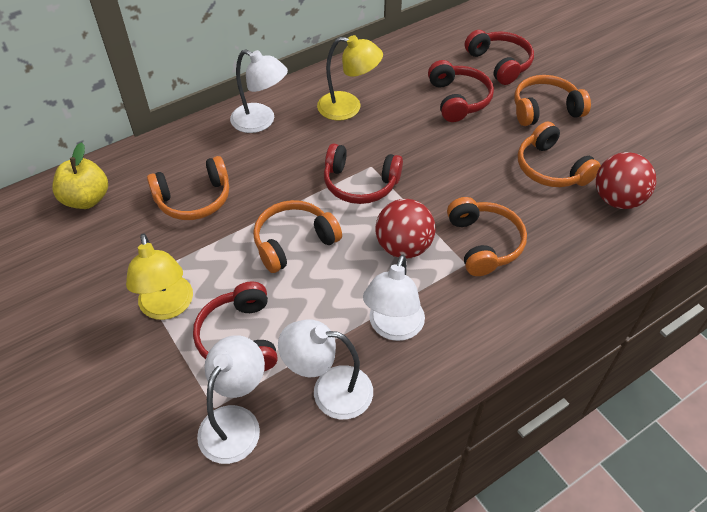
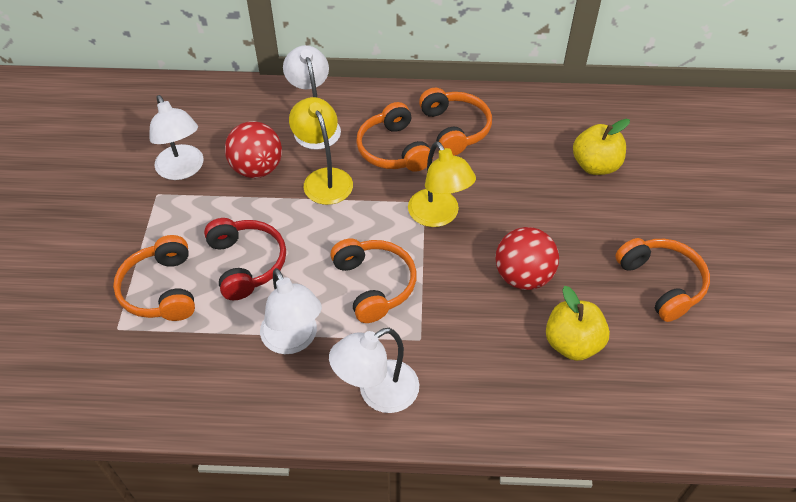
red headphones: 4 -> 1
yellow apple: 1 -> 2

